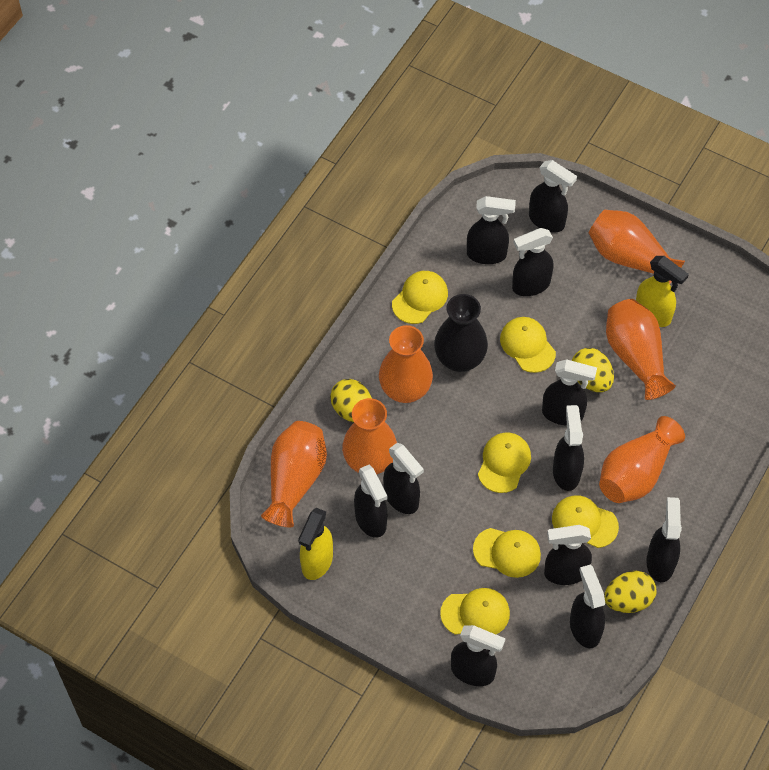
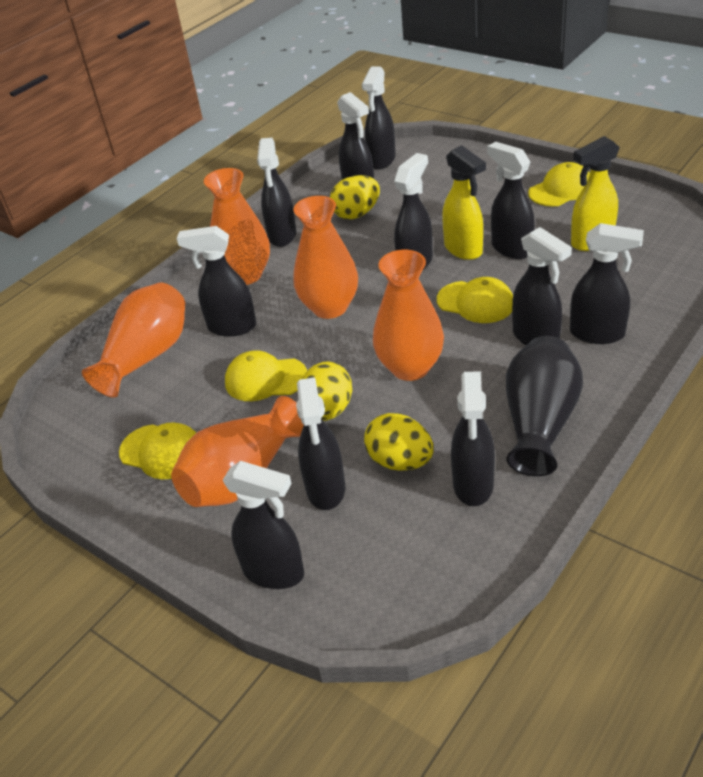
orange vase: 6 -> 5
yellow cap: 6 -> 4

